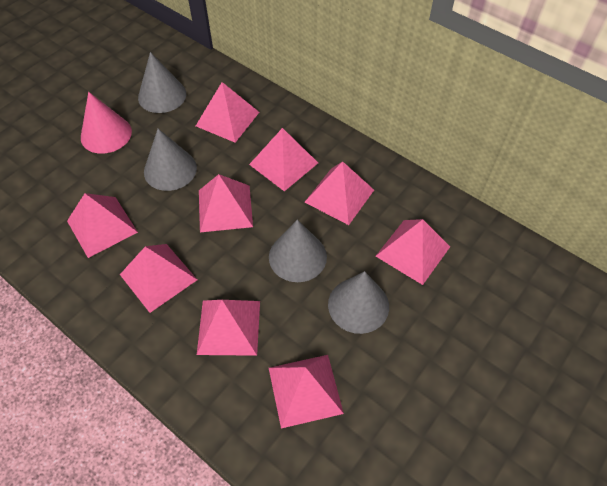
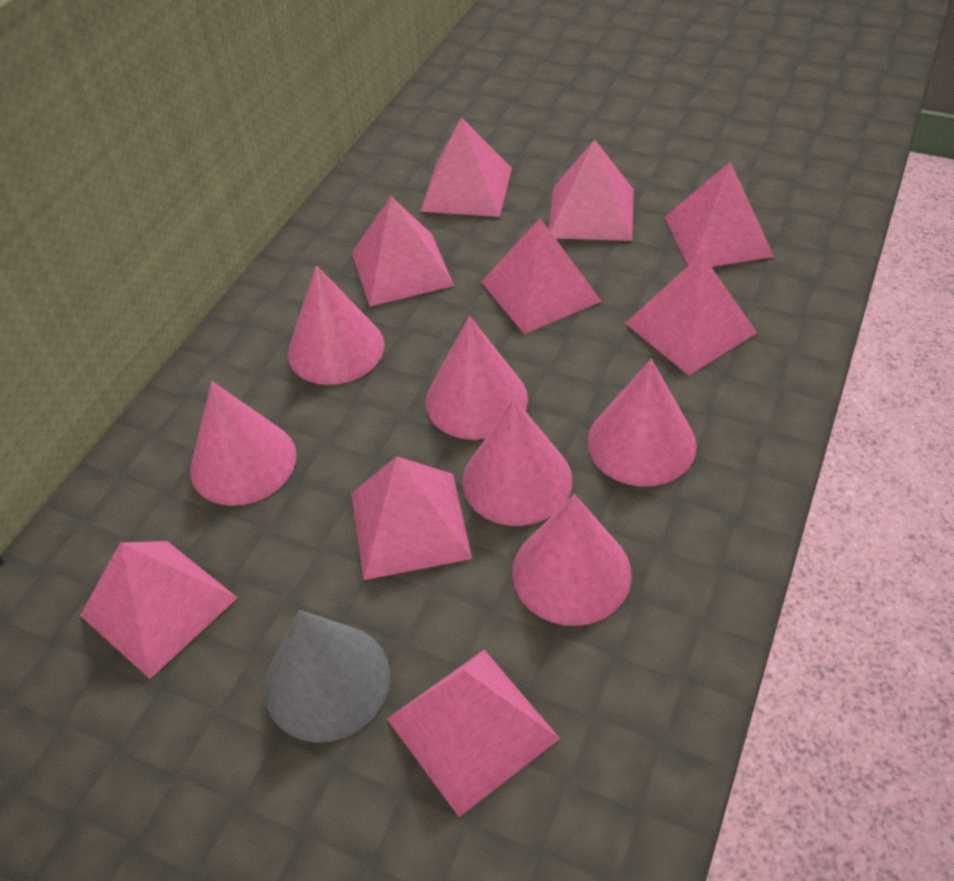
grey cone: 4 -> 1
pink cone: 1 -> 6

